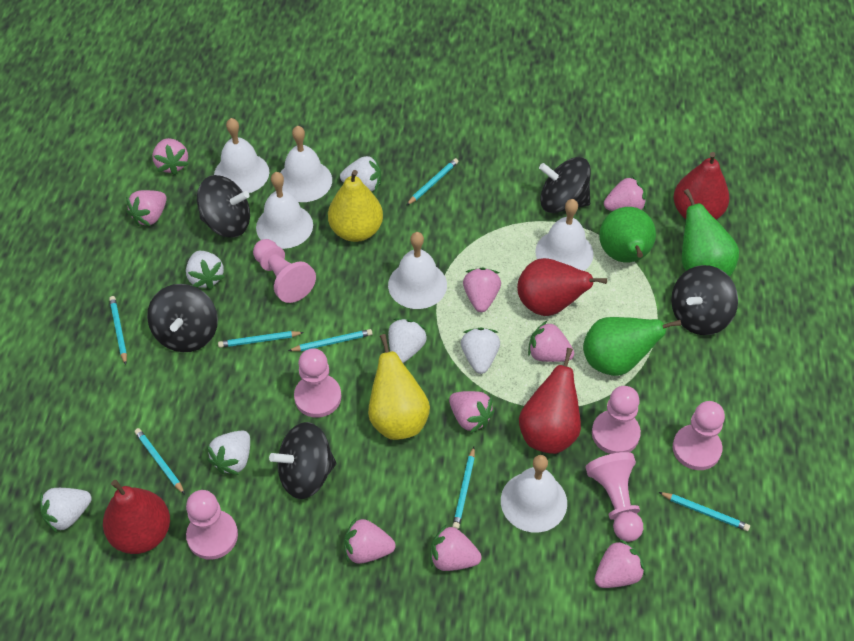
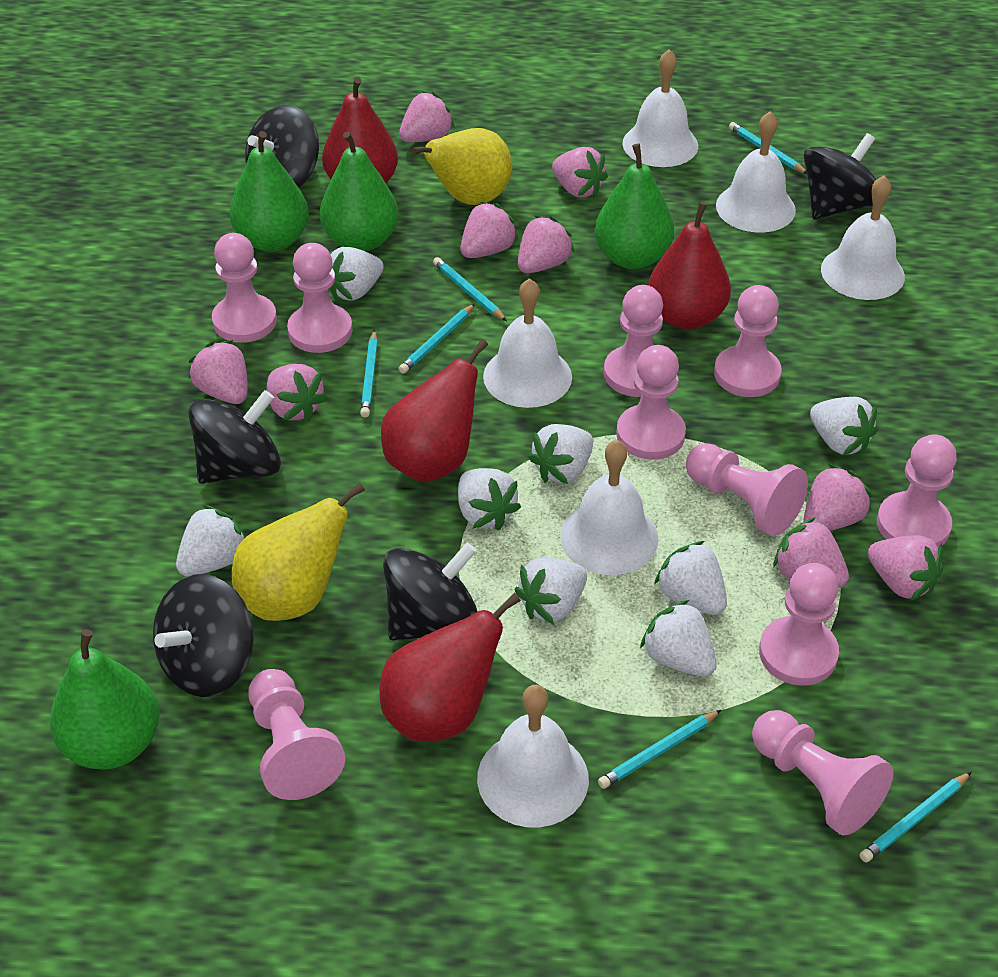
green pear: 3 -> 4
pink pawn: 6 -> 10
turquoise pencil: 7 -> 6
white strawberry: 6 -> 8

